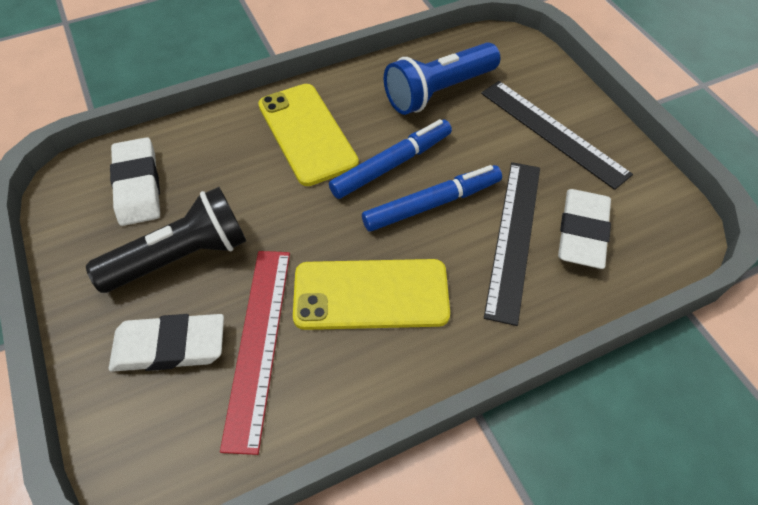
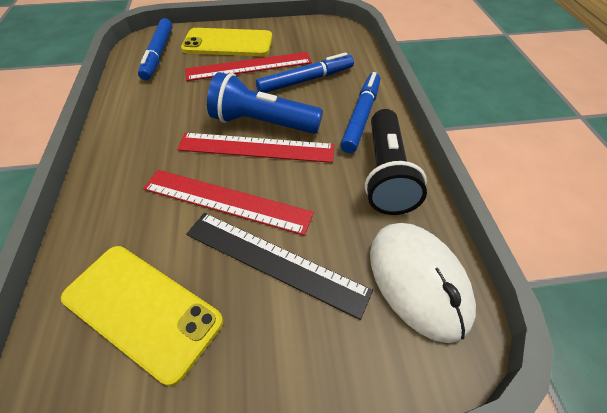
black ruler: 2 -> 1
blue marker: 2 -> 3
red ruler: 1 -> 3
white eraser: 3 -> 0
white mouse: 0 -> 1

